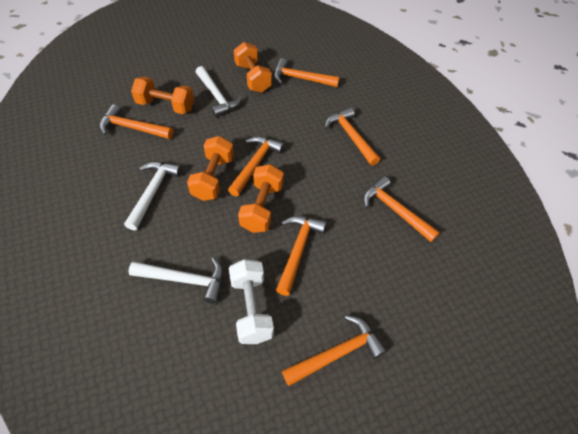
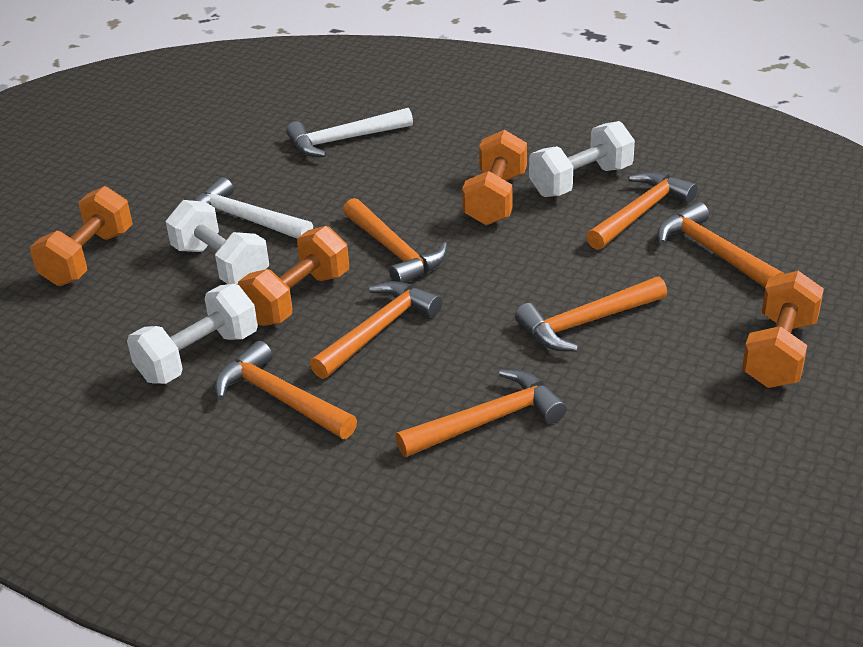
white dumbbell: 1 -> 3
white hammer: 3 -> 2

